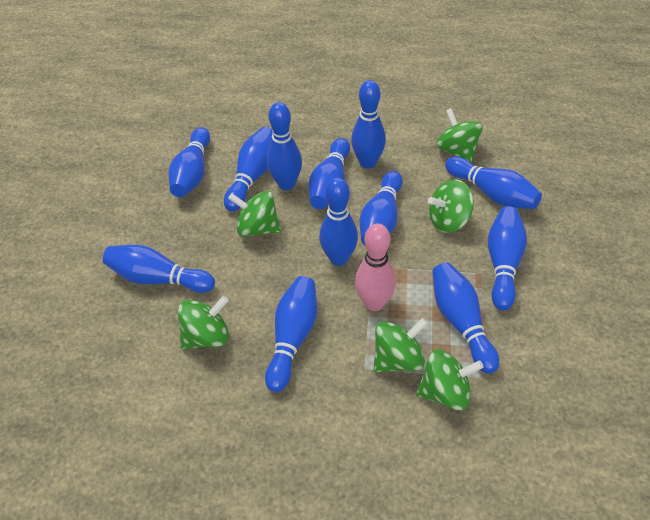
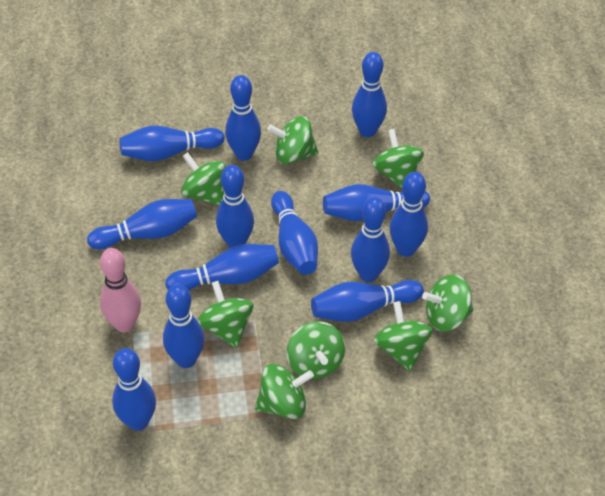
blue bowling pin: 12 -> 13
green spinning top: 6 -> 8

